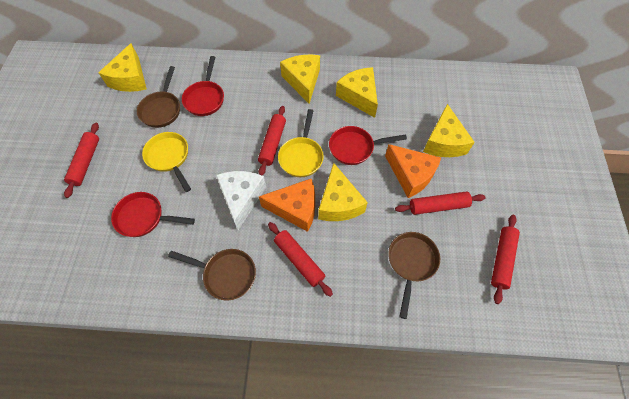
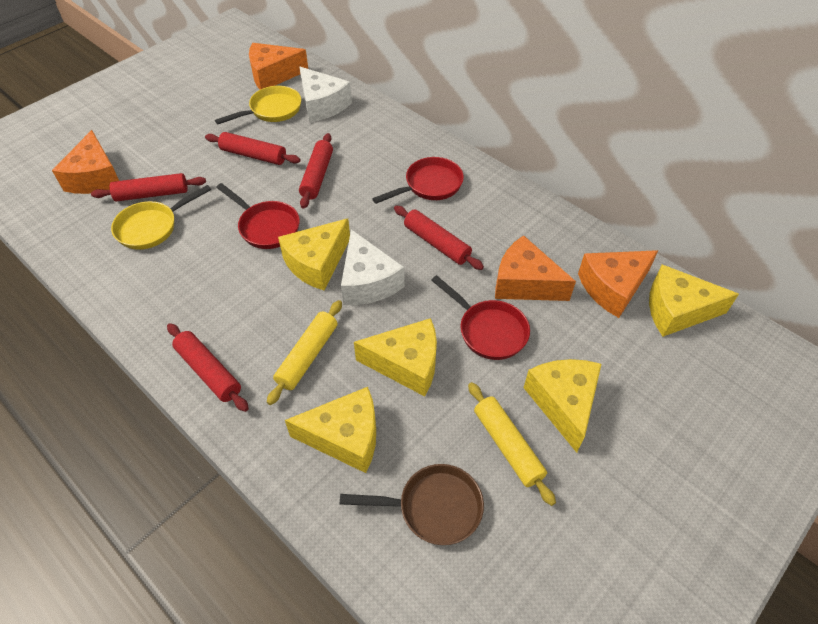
brown pan: 3 -> 1
orange cheese: 2 -> 4
white cheese: 1 -> 2
yellow rolling pin: 0 -> 2

